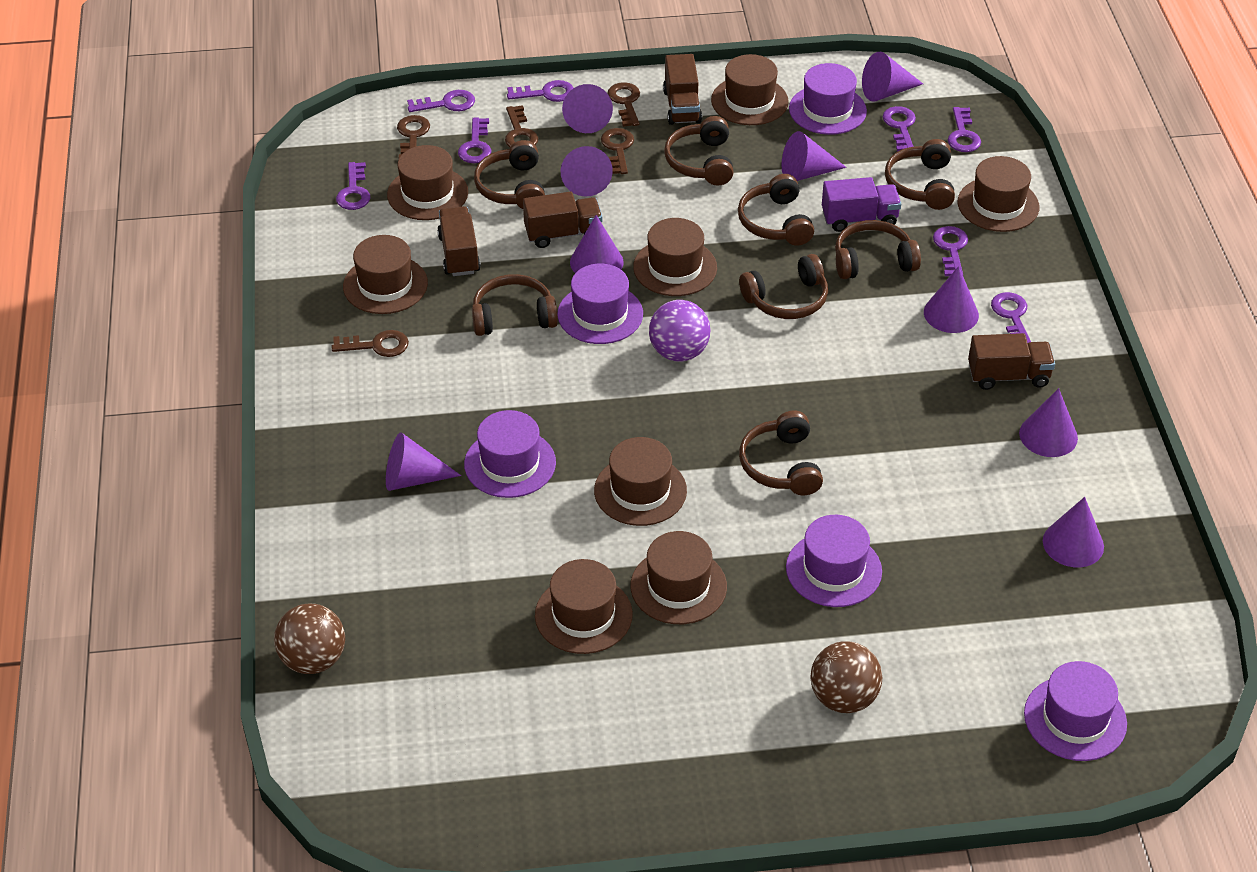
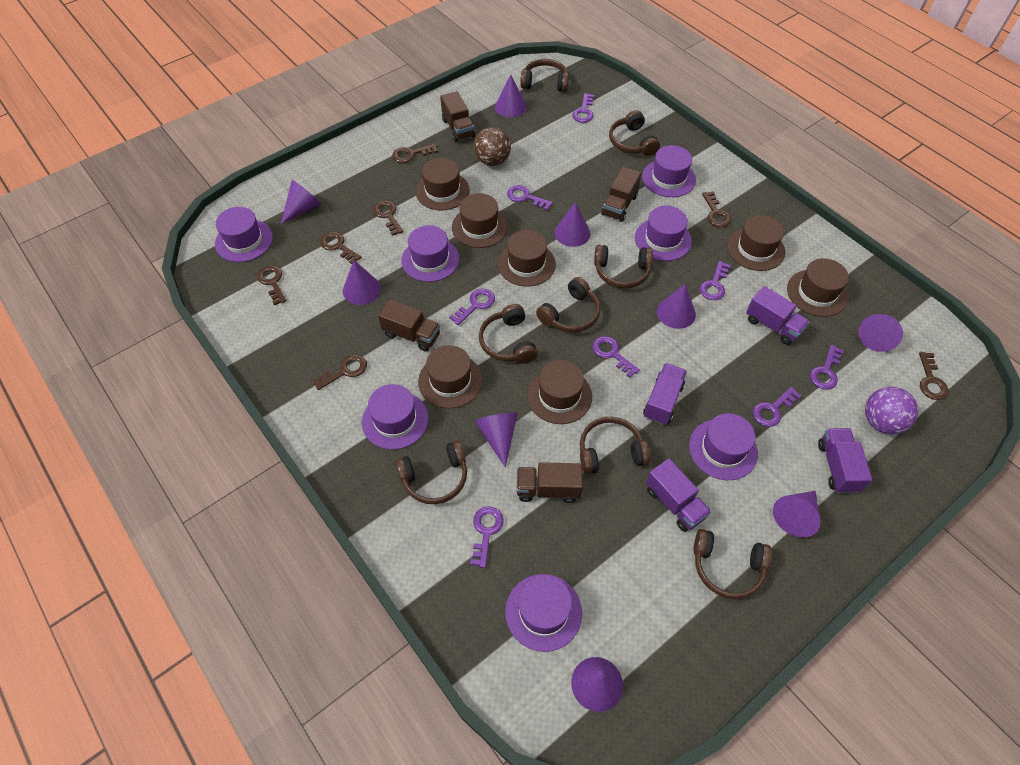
brown ball: 2 -> 1
brown hat: 8 -> 7
brown key: 5 -> 7
purple hat: 5 -> 7
purple truck: 1 -> 4

